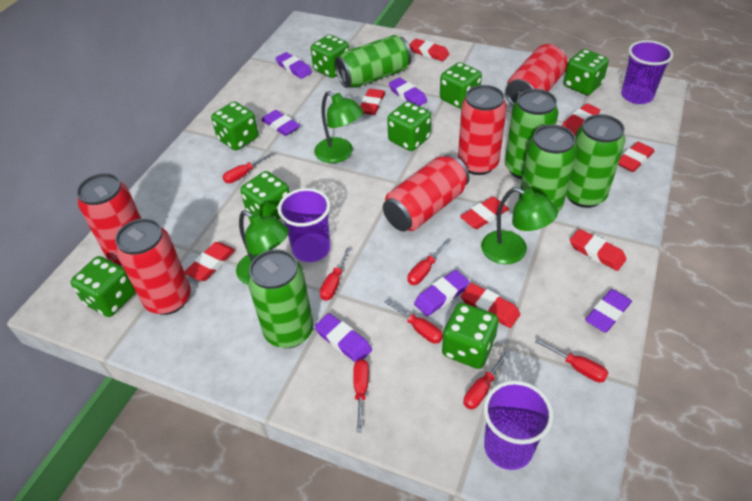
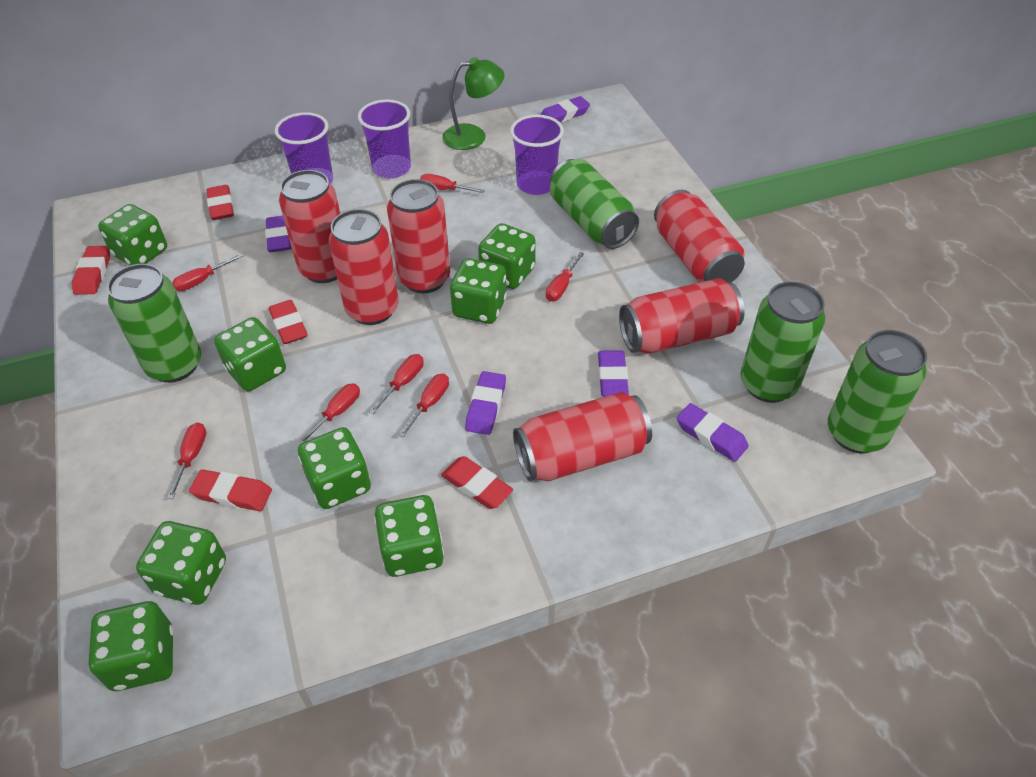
green can: 5 -> 4
green lamp: 3 -> 1
purple eraser: 6 -> 5
red can: 5 -> 6
red eraser: 8 -> 5

